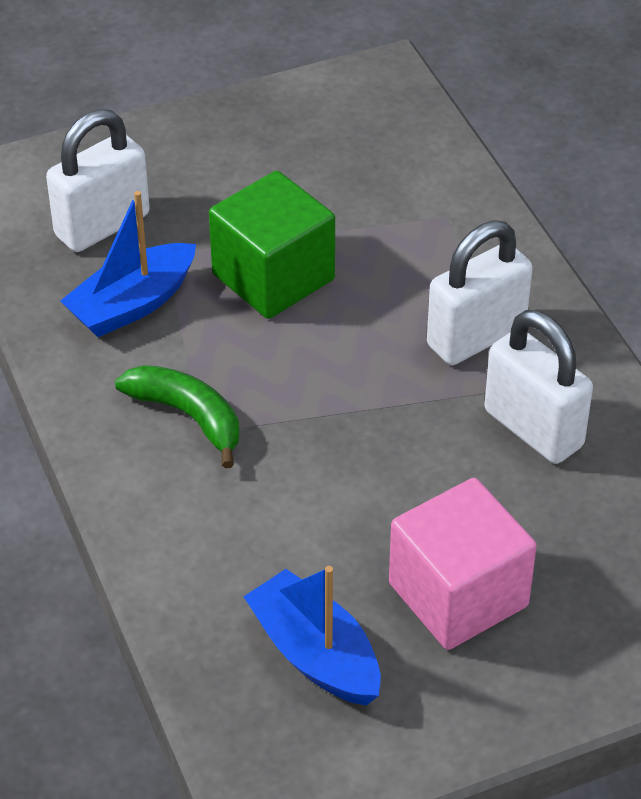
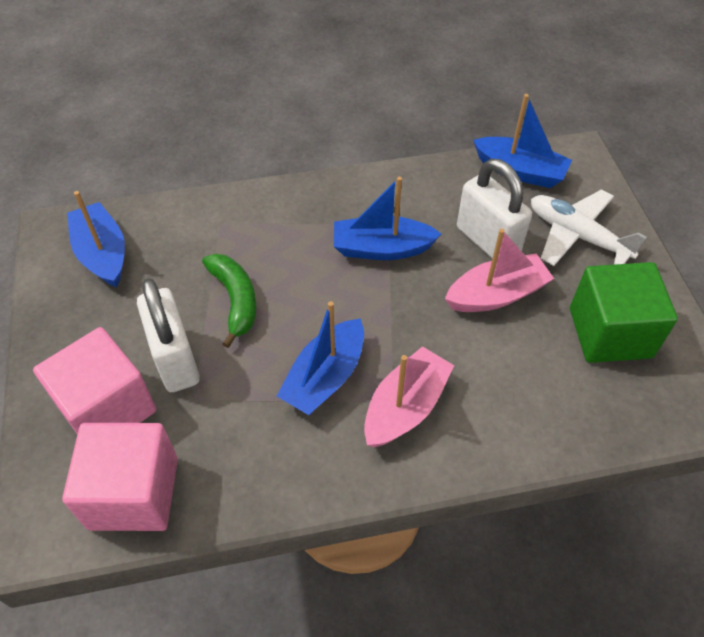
blue boat: 2 -> 4
pink boat: 0 -> 2
pink cube: 1 -> 2
white padlock: 3 -> 2
white plane: 0 -> 1

